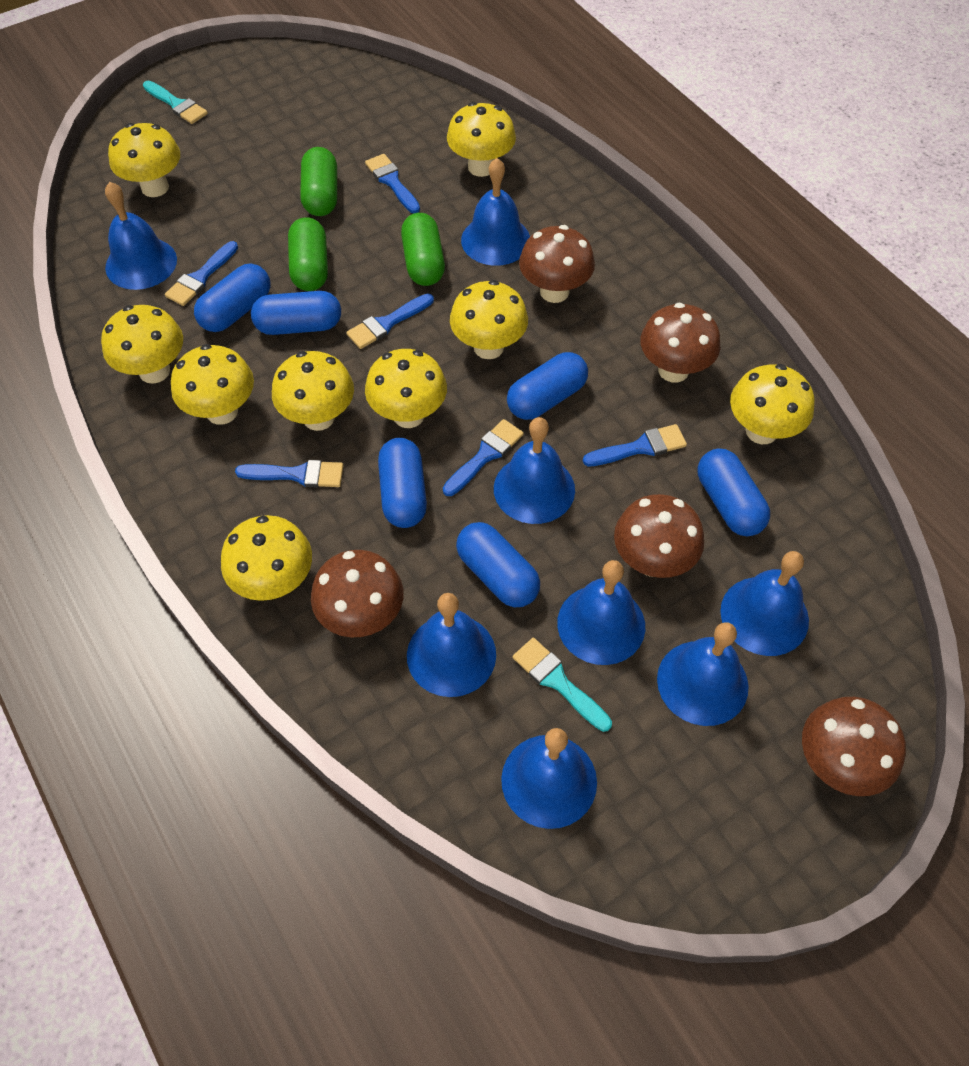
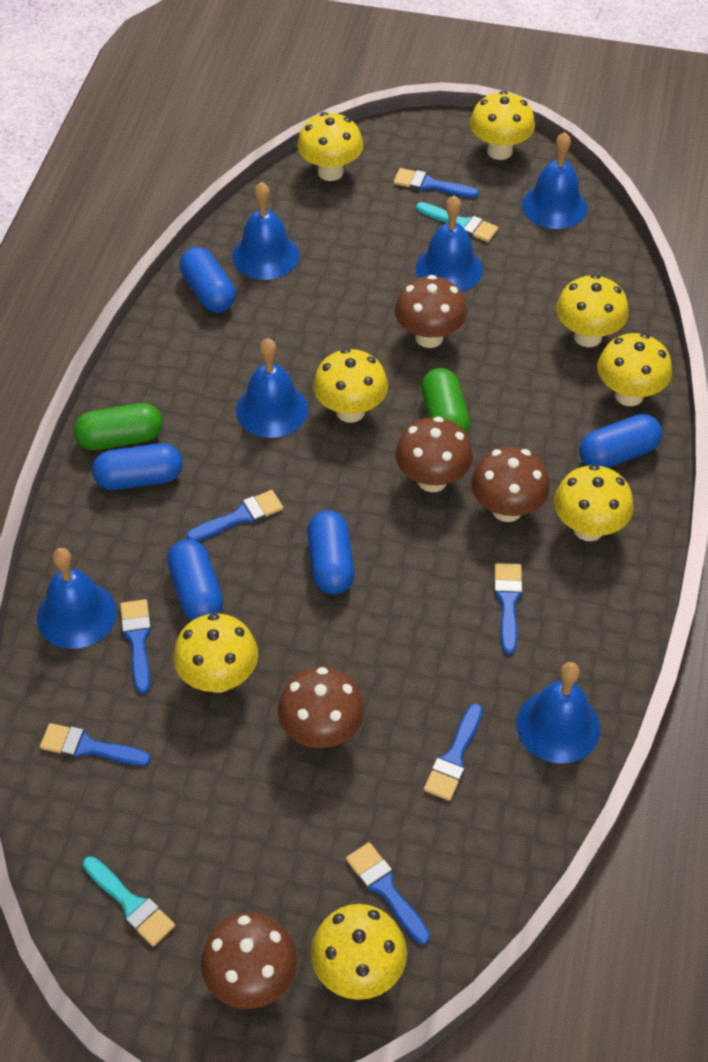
blue bell: 8 -> 6
blue brush: 6 -> 7
blue capsule: 6 -> 5
green capsule: 3 -> 2
yellow mushroom: 9 -> 8

